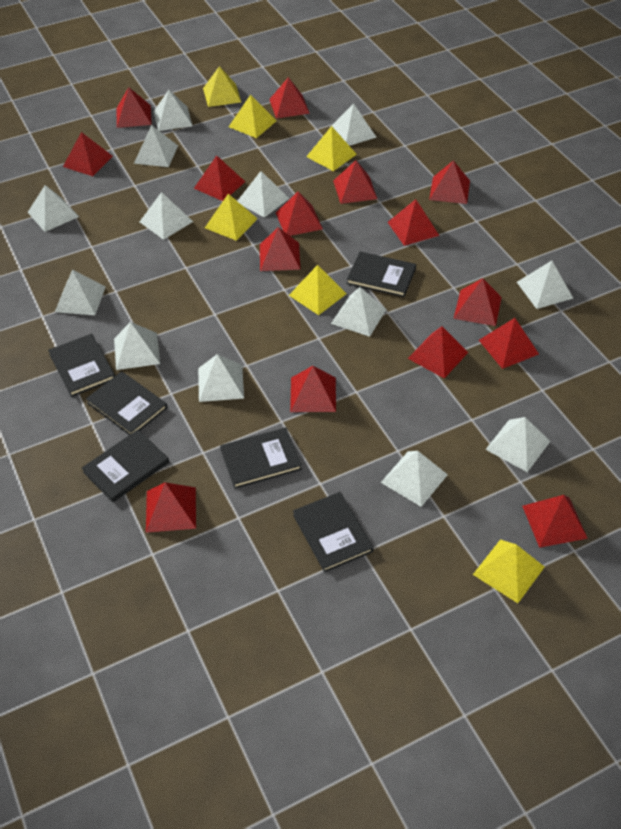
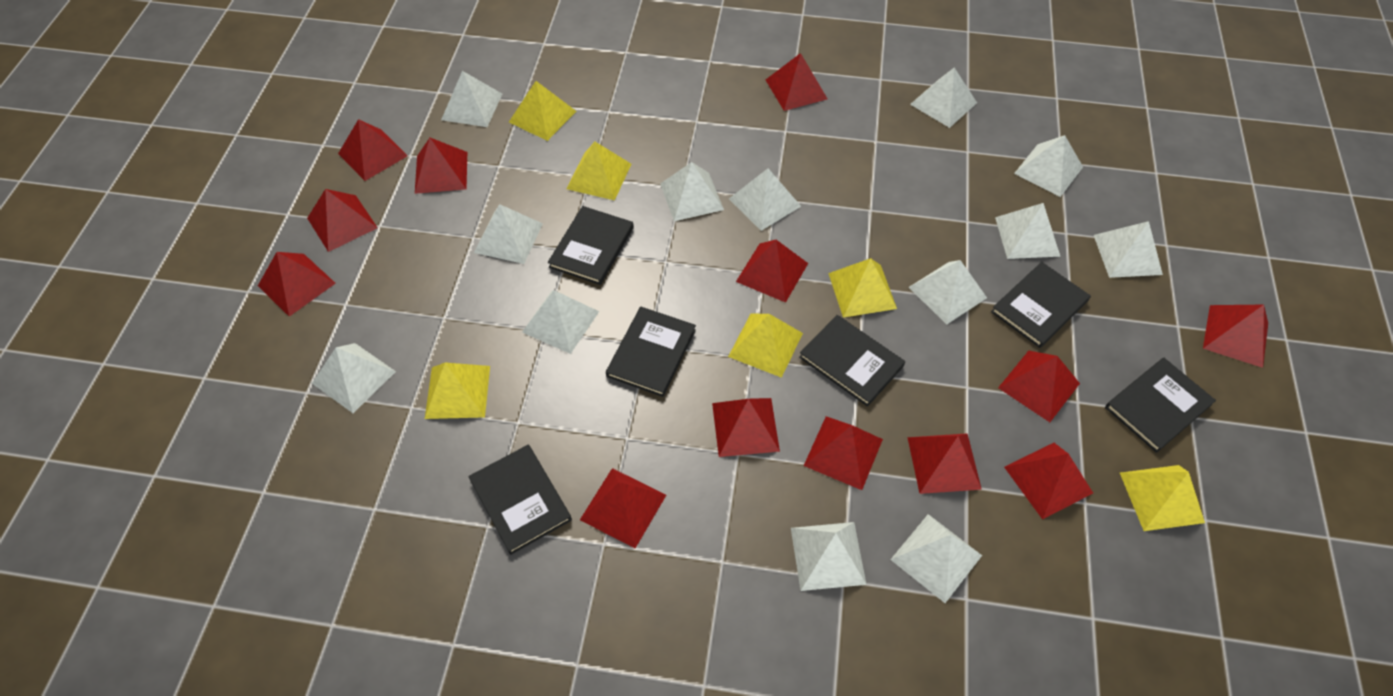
red pyramid: 15 -> 13

